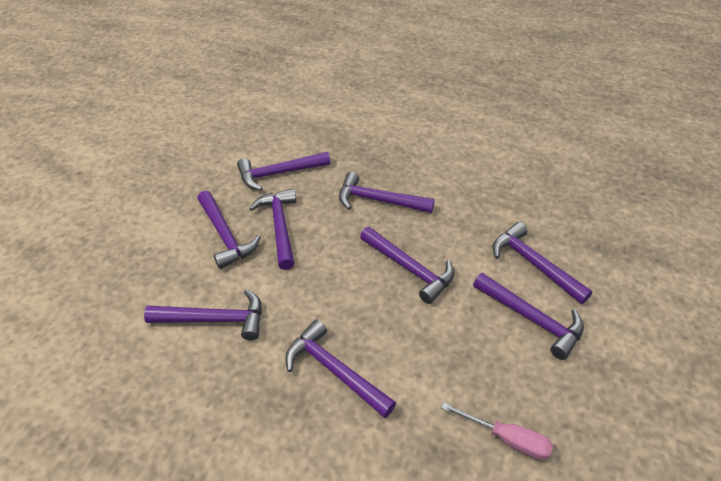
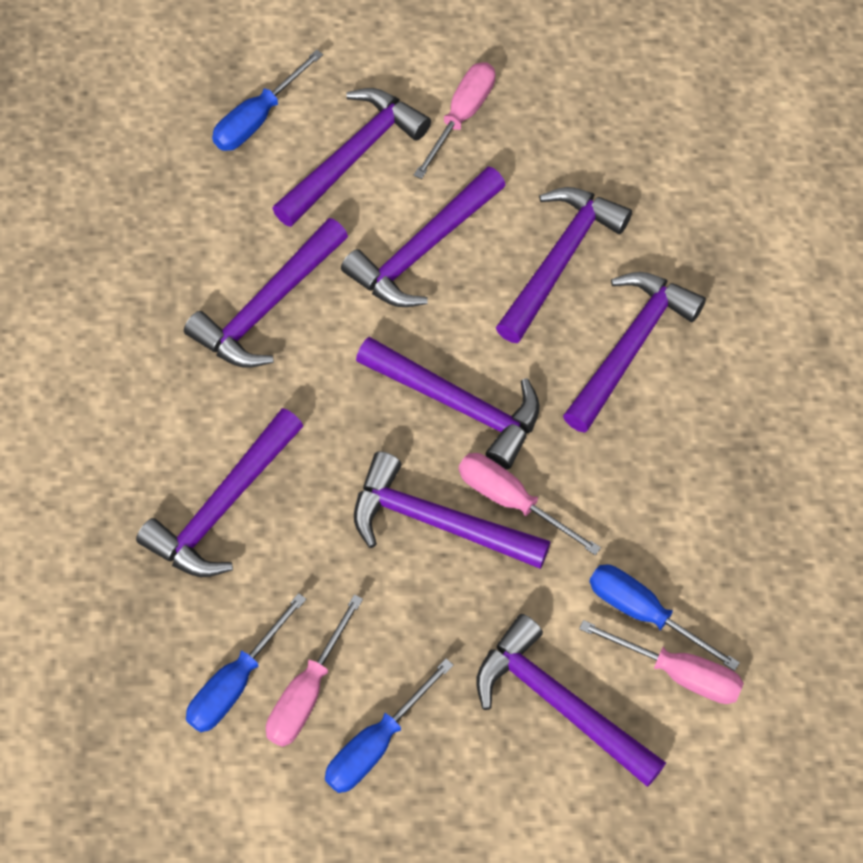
blue screwdriver: 0 -> 4
pink screwdriver: 1 -> 4

